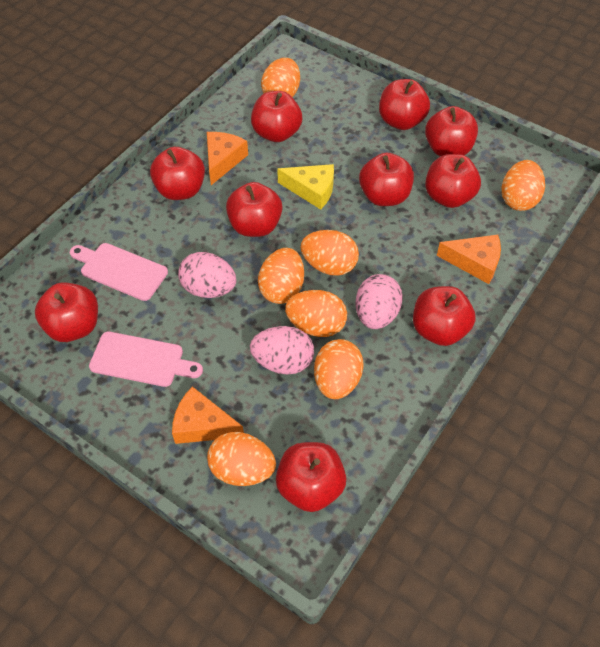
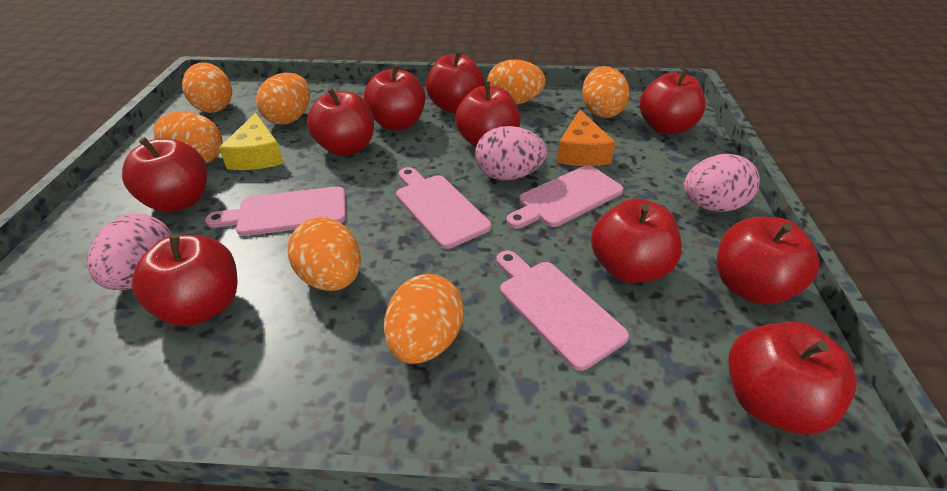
orange cheese: 3 -> 1
pink cutting board: 2 -> 4

